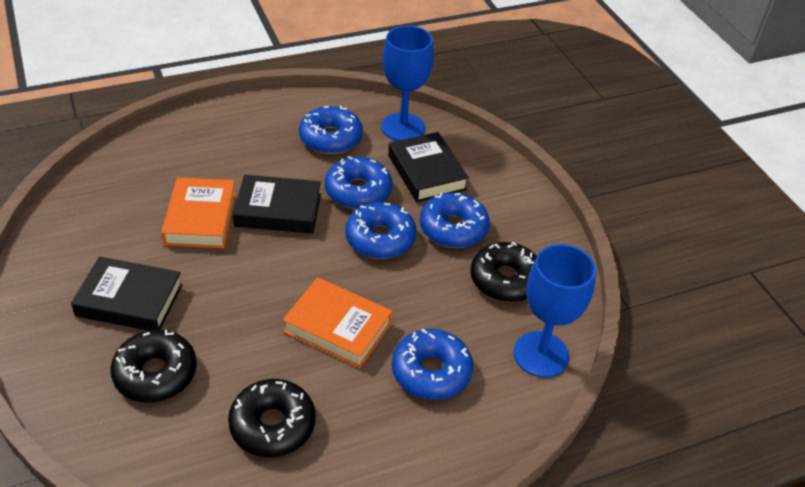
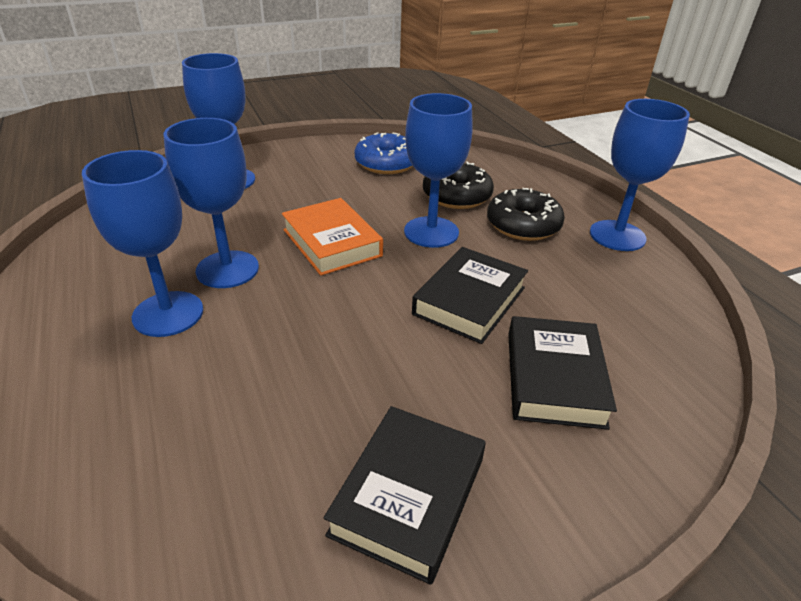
black donut: 3 -> 2
blue donut: 5 -> 1
blue goblet: 2 -> 5
orange book: 2 -> 1

